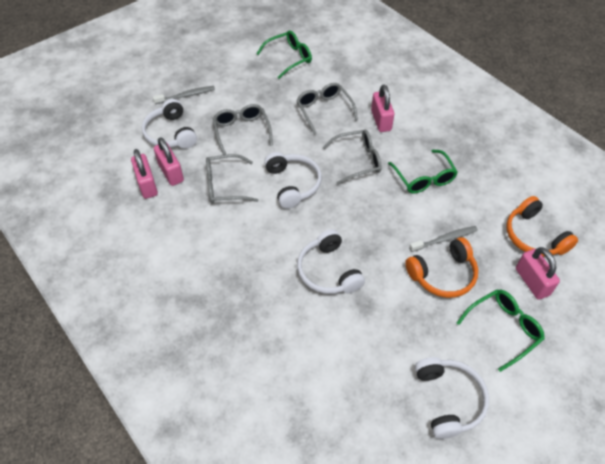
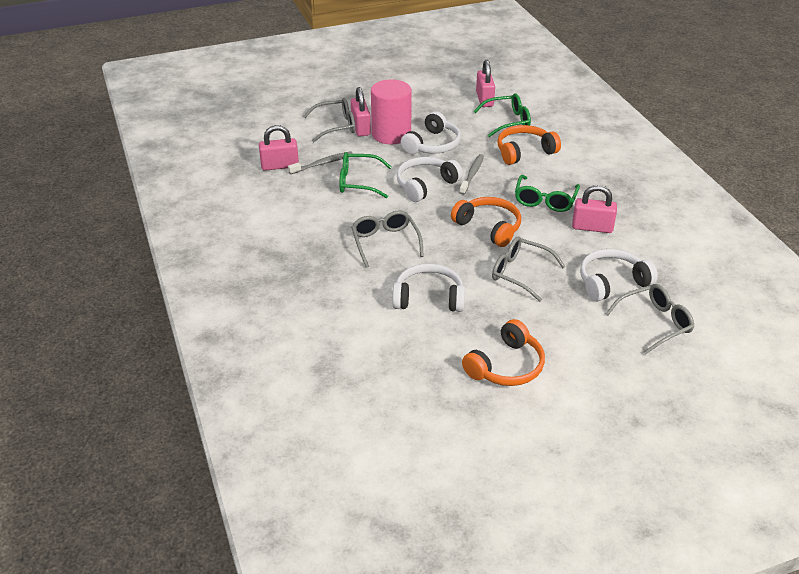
orange headphones: 2 -> 3
pink cylinder: 0 -> 1

